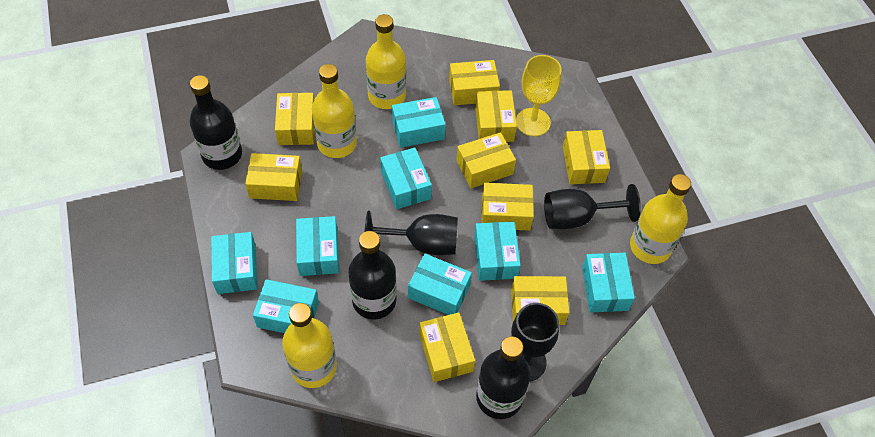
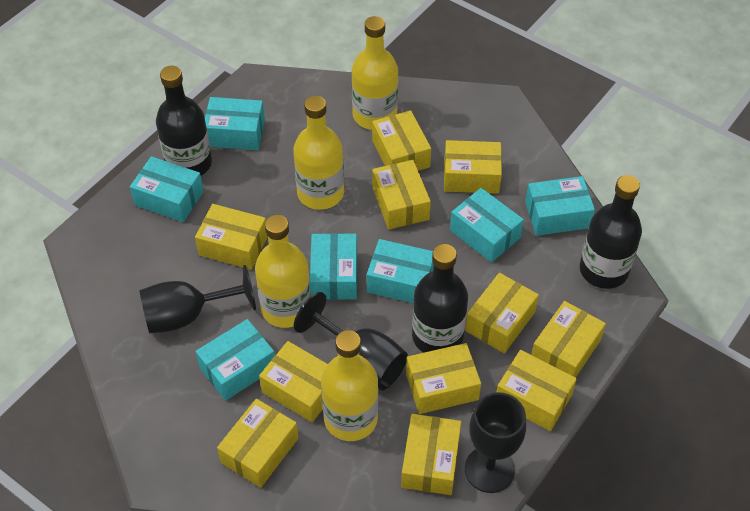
turquoise box: 8 -> 7
yellow box: 9 -> 11
yellow goblet: 1 -> 0

